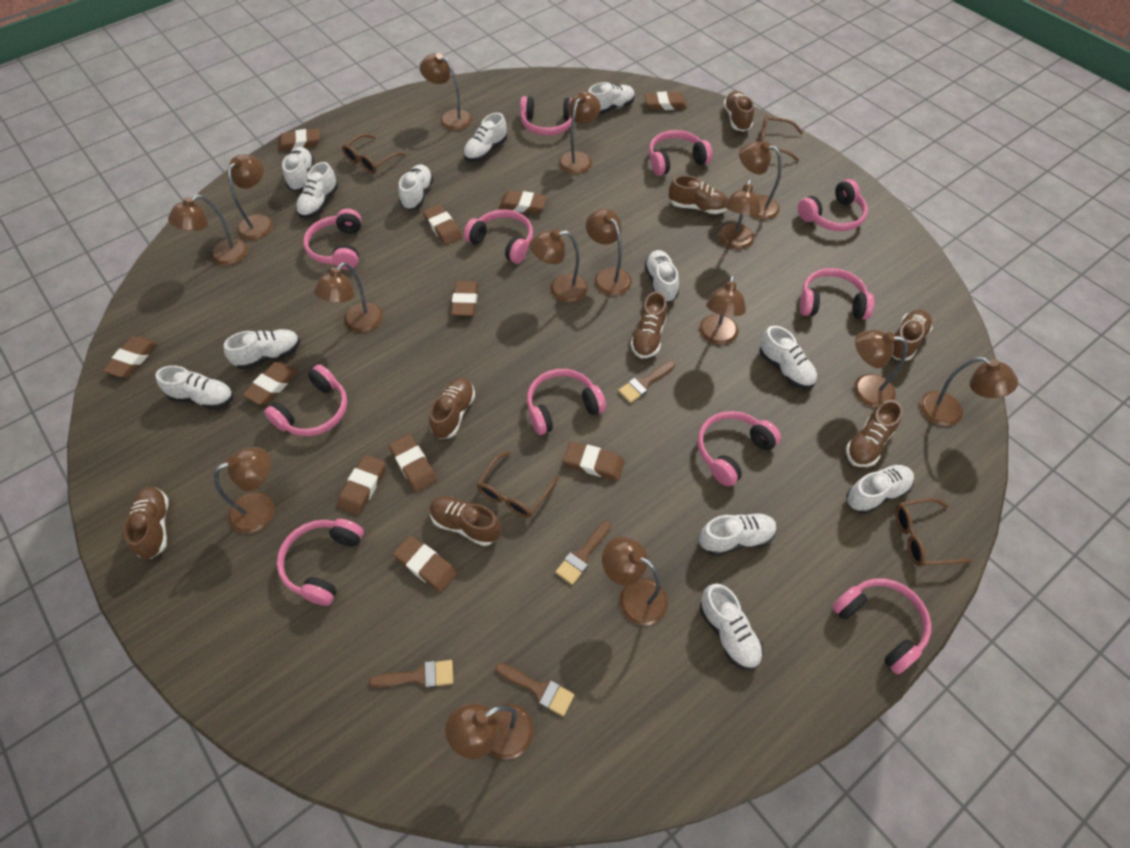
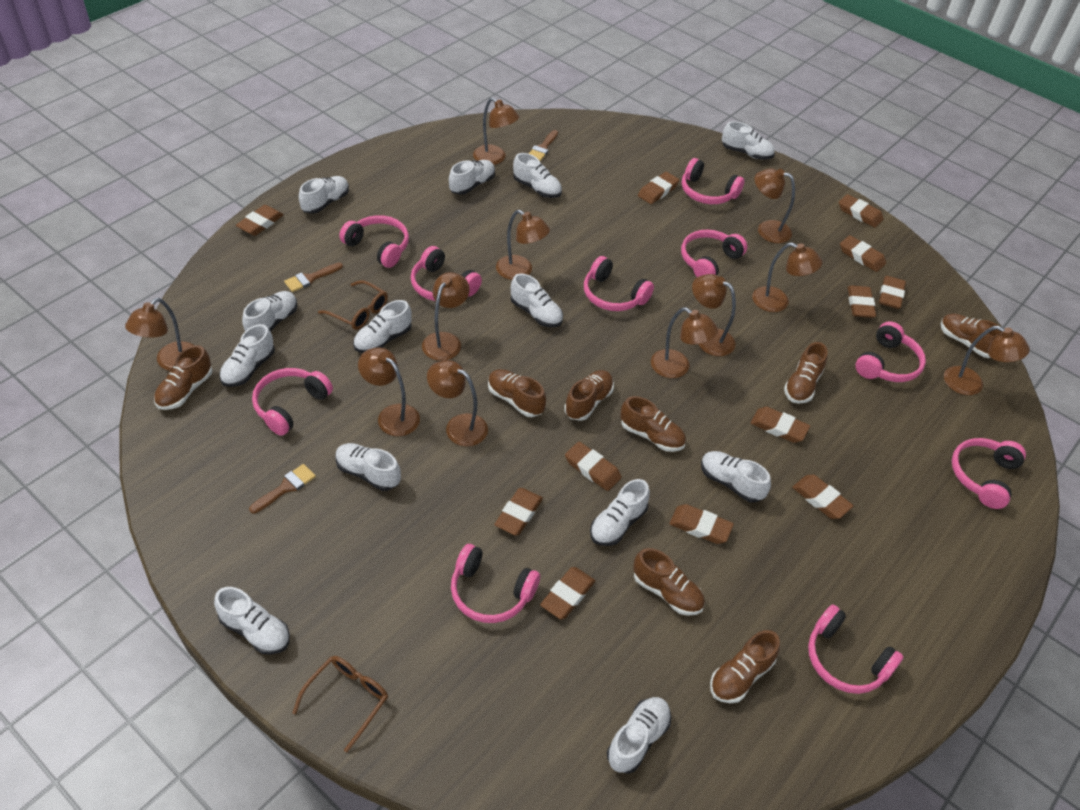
brown brush: 4 -> 3
brown eraser: 11 -> 12
brown glasses: 4 -> 2
brown lamp: 15 -> 11
pink headphones: 11 -> 10
white shoe: 12 -> 13

